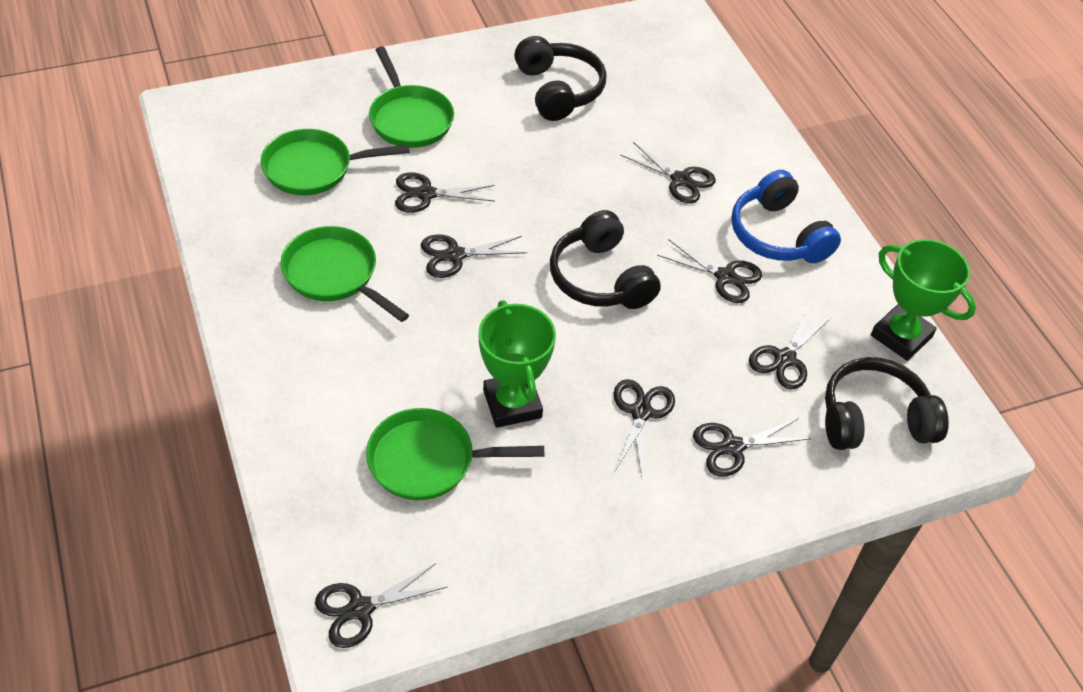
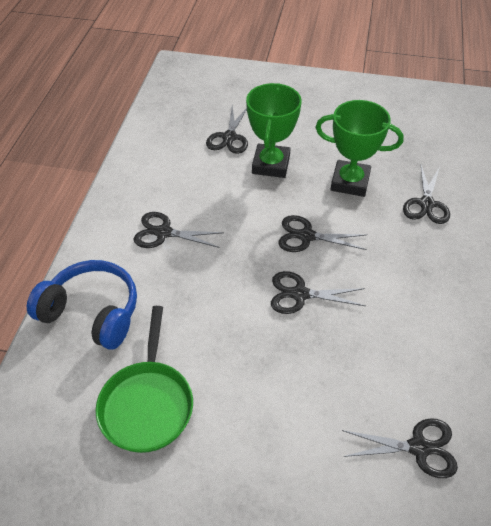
black headphones: 3 -> 0
black scissors: 8 -> 6
green pan: 4 -> 1

